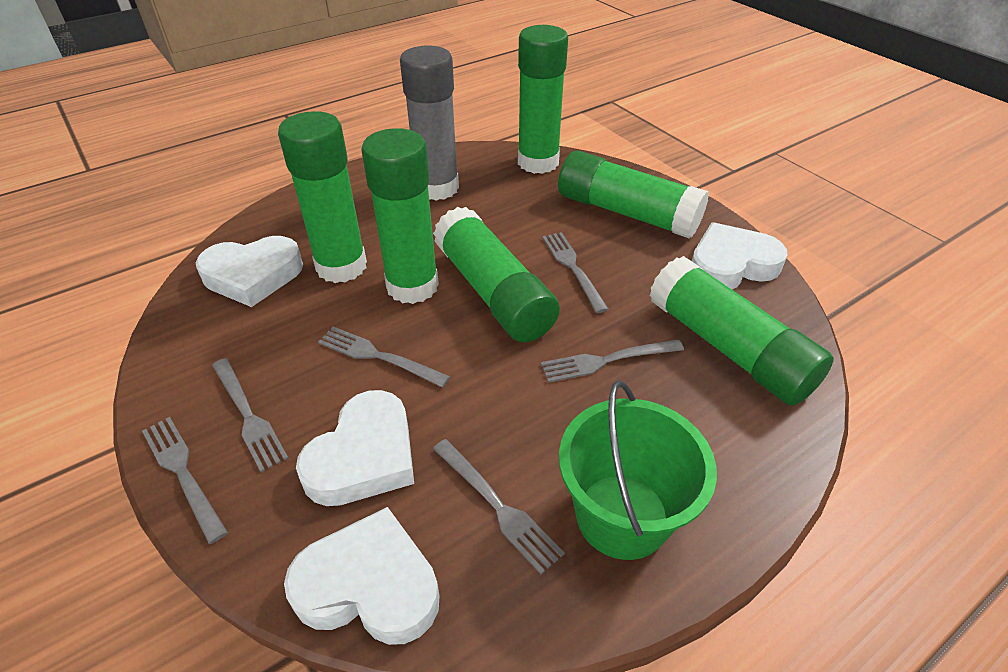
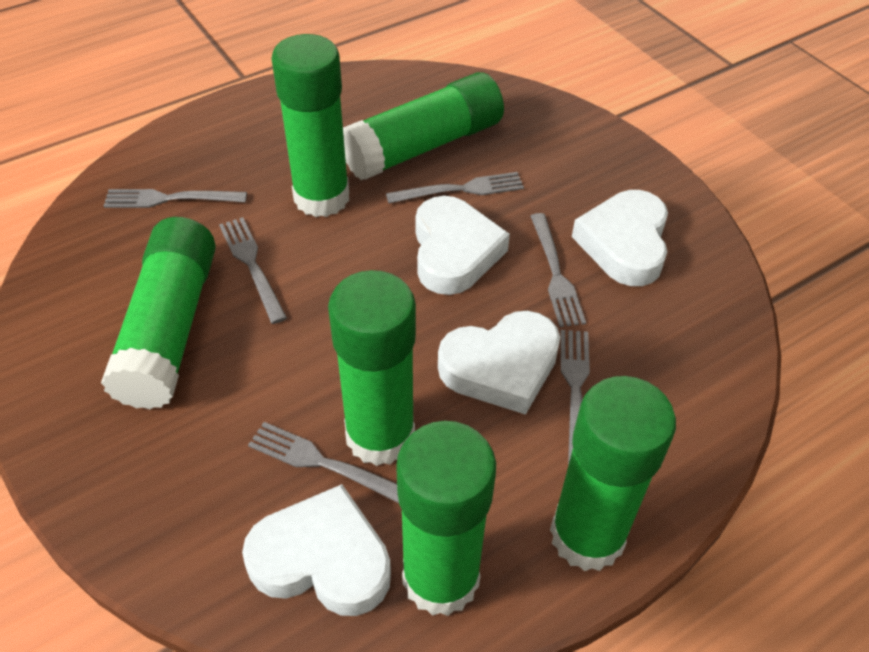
green bucket: 1 -> 0
grey glue stick: 1 -> 0

